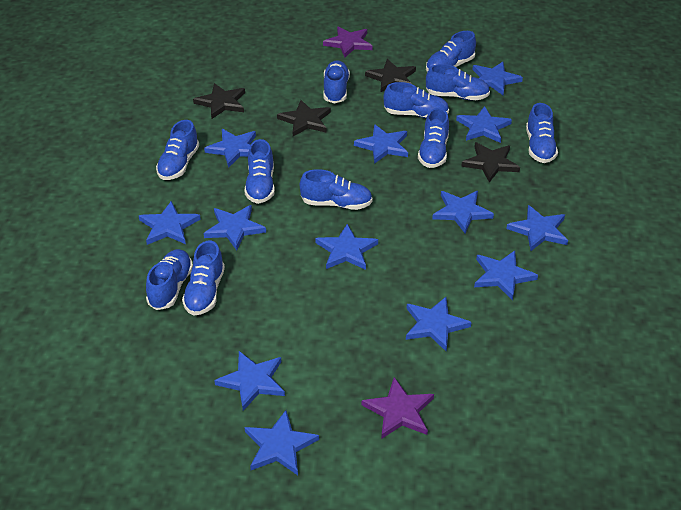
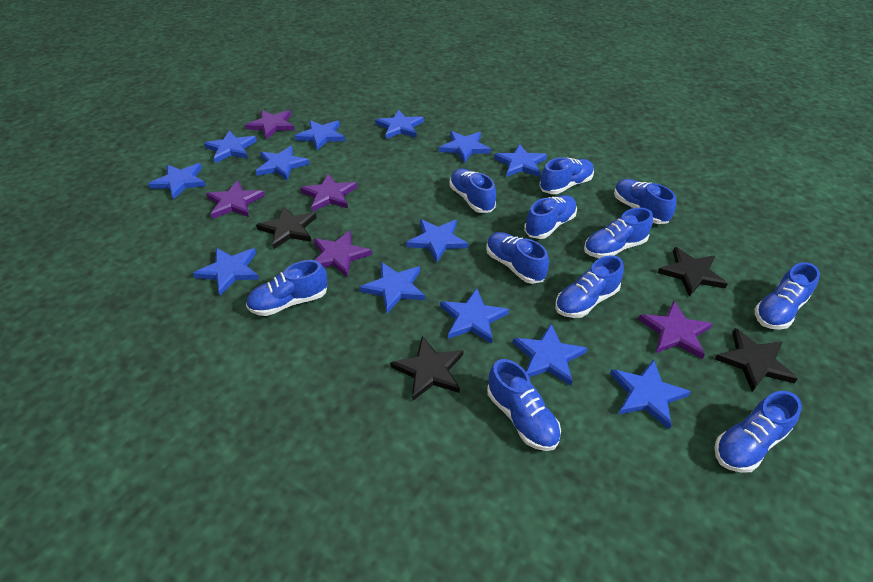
purple star: 2 -> 5

